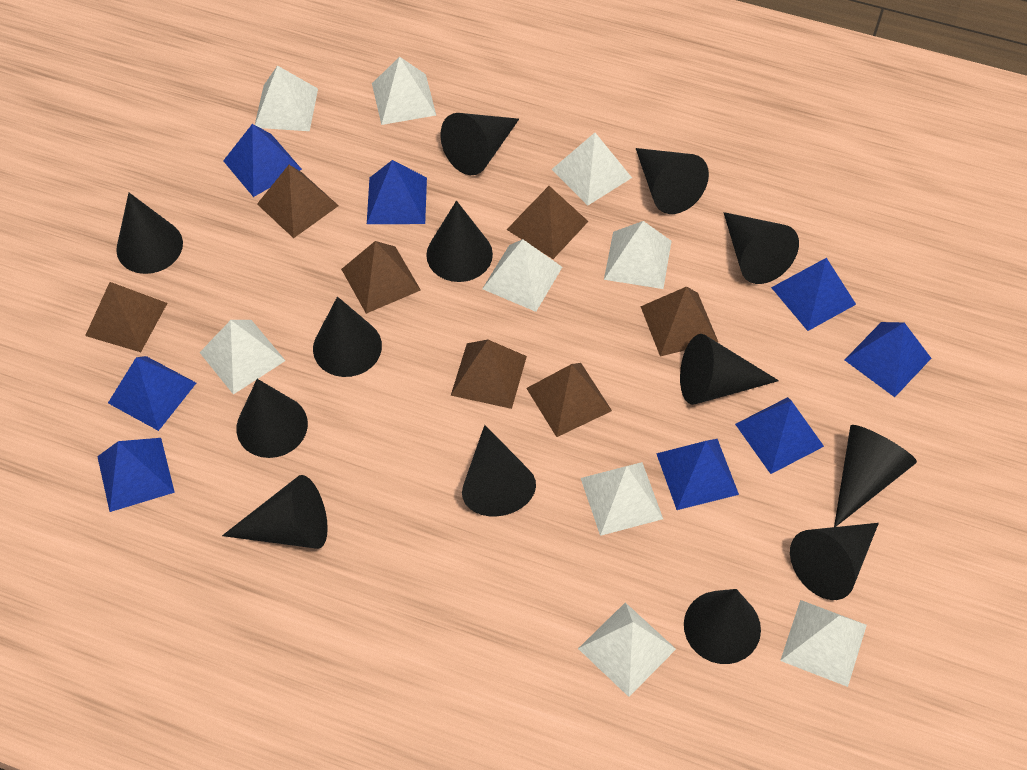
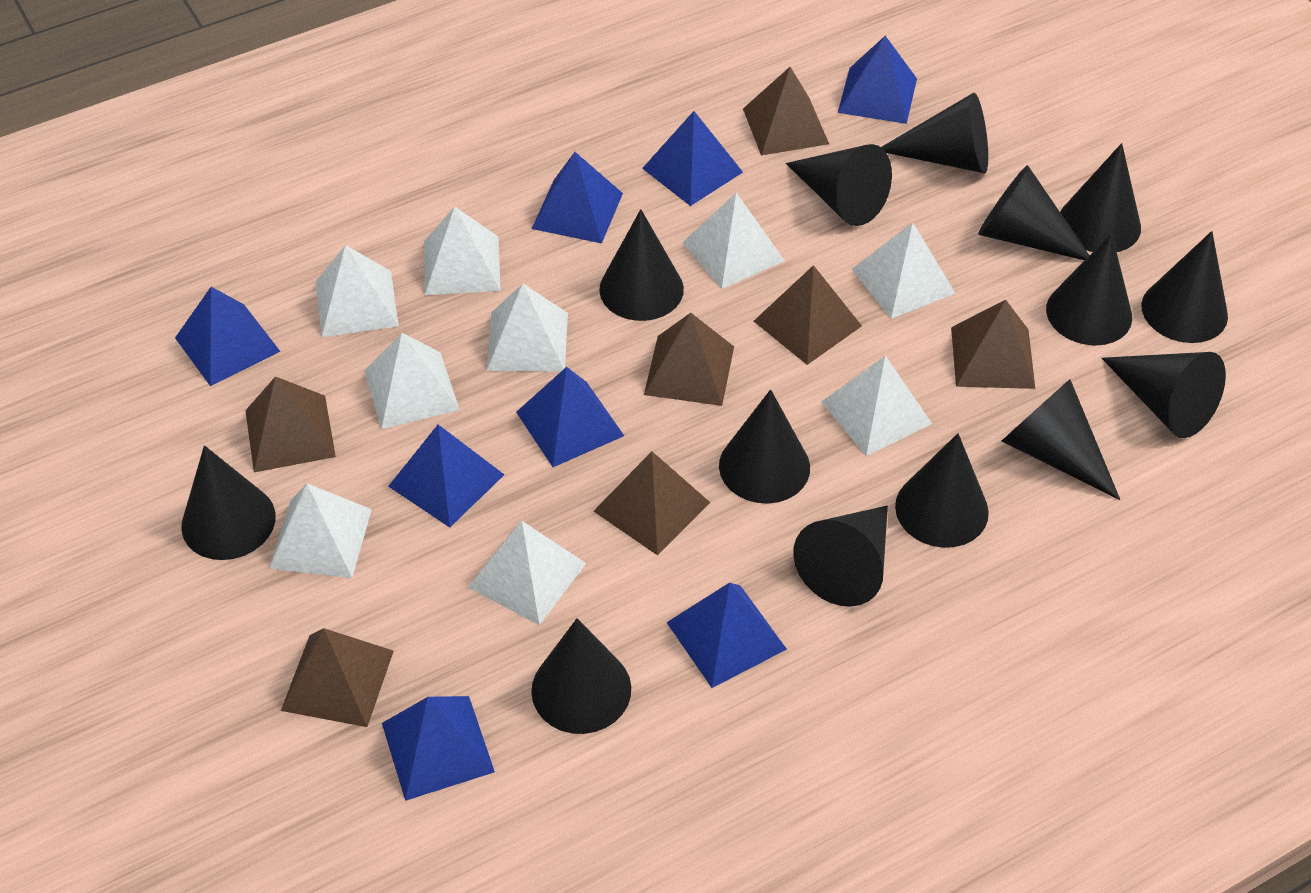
black cone: 13 -> 14

